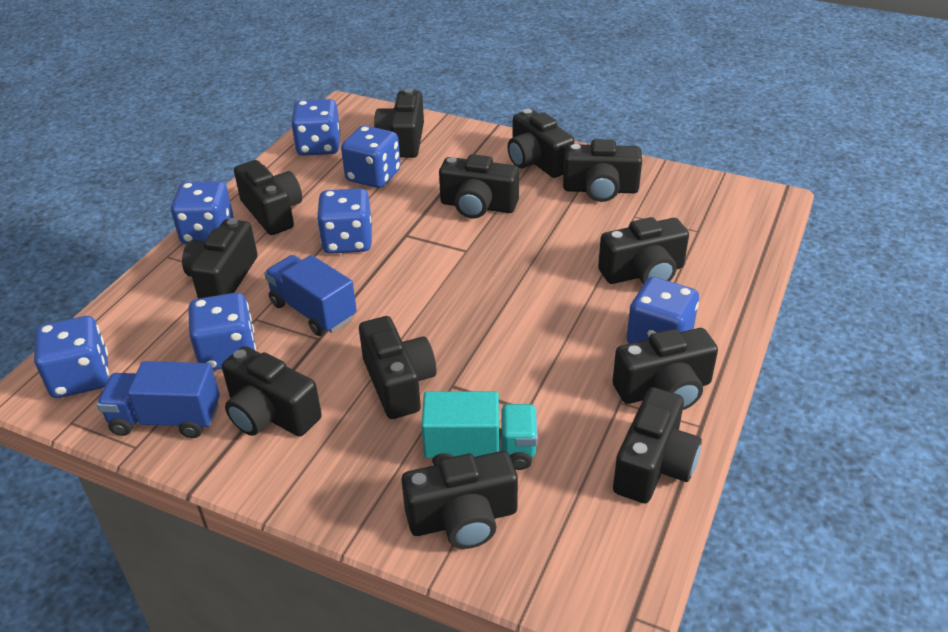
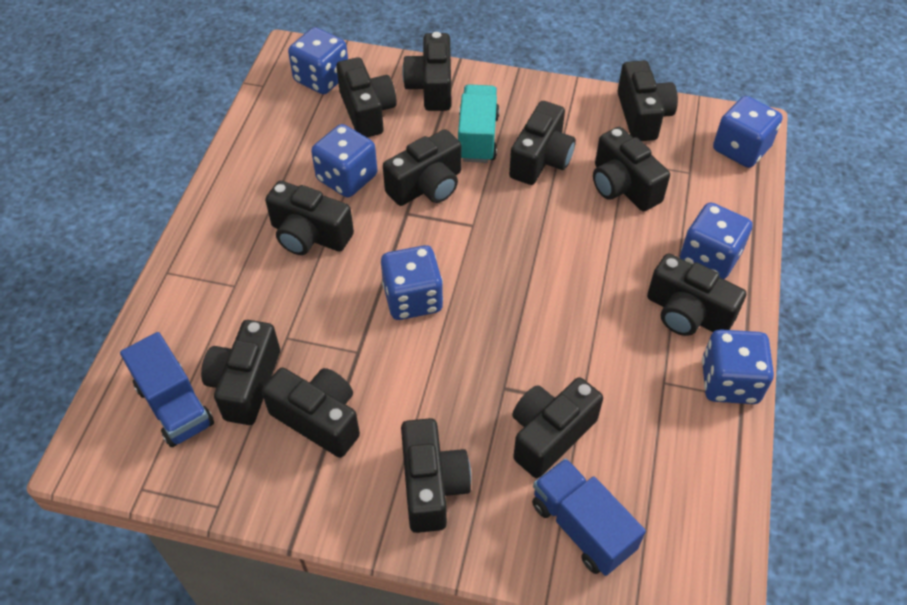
blue dice: 7 -> 6

